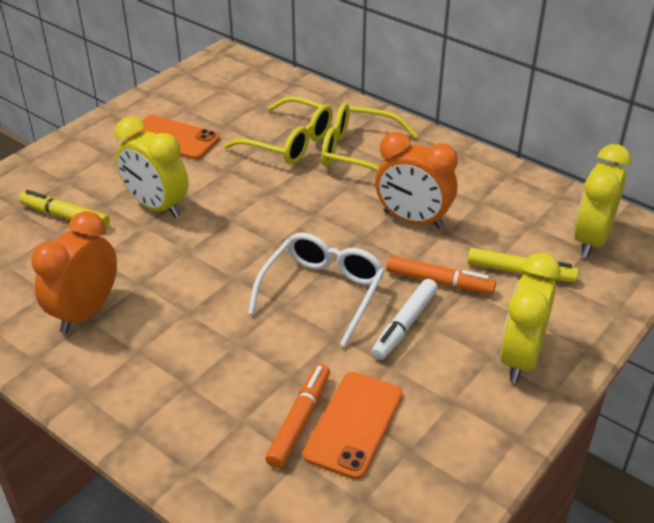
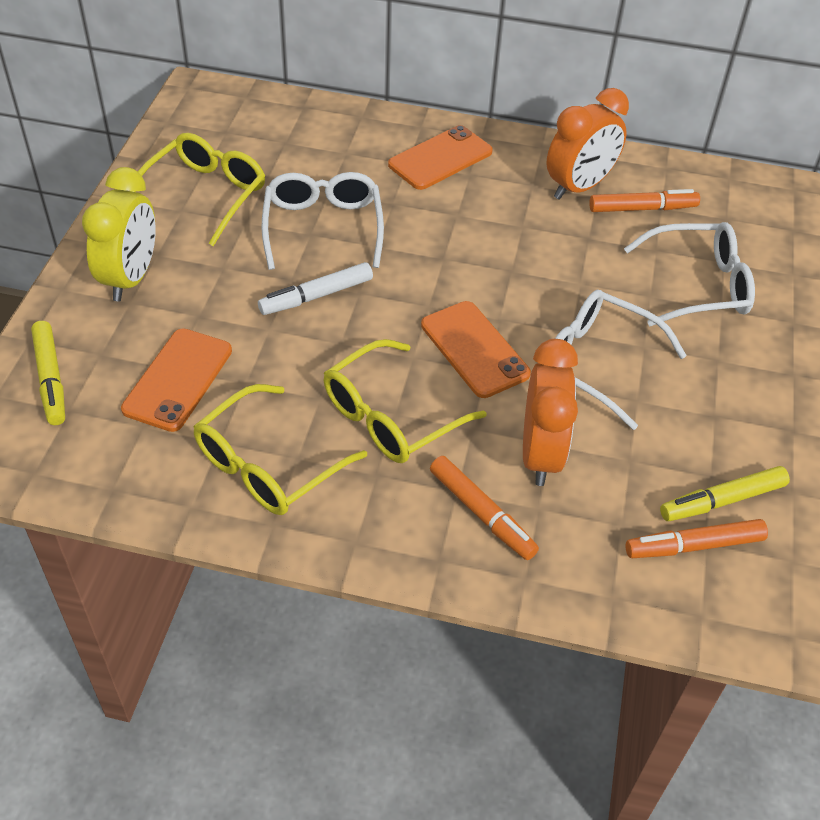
orange marker: 2 -> 3
orange phone: 2 -> 3
white glasses: 1 -> 3
yellow clock: 3 -> 1
yellow glasses: 2 -> 3

